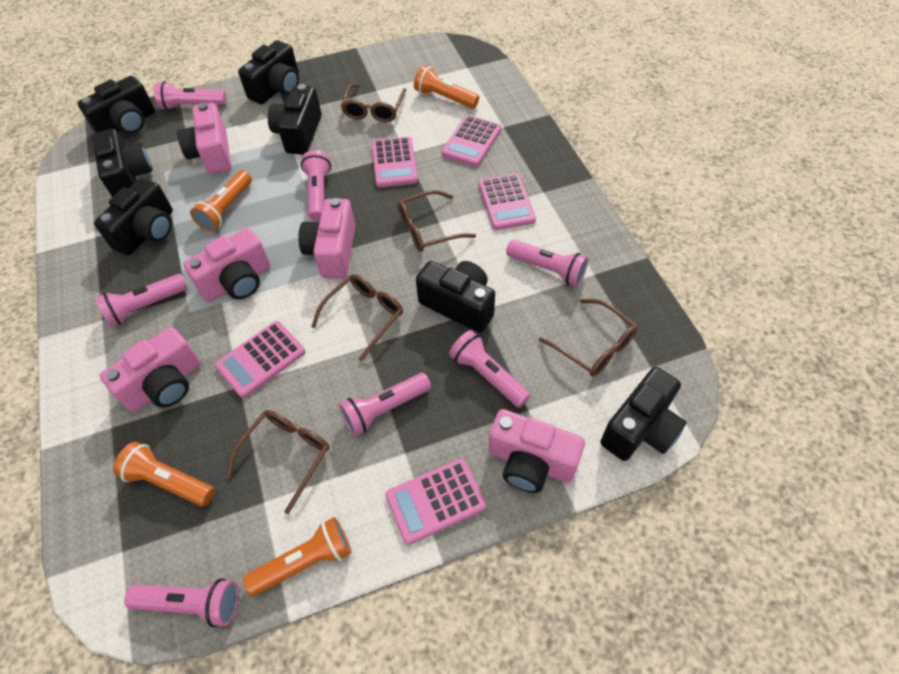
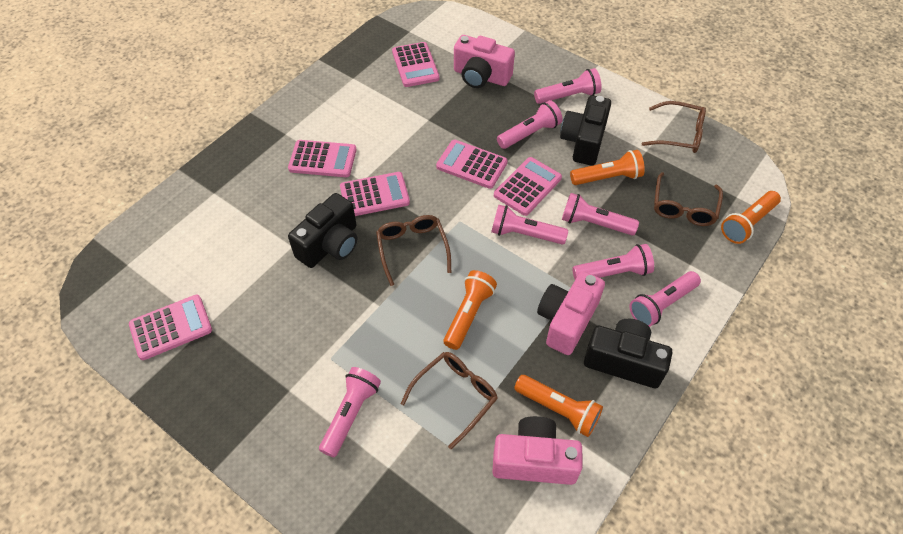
black camera: 7 -> 3
brown glasses: 5 -> 4
pink calculator: 5 -> 6
pink camera: 5 -> 3

